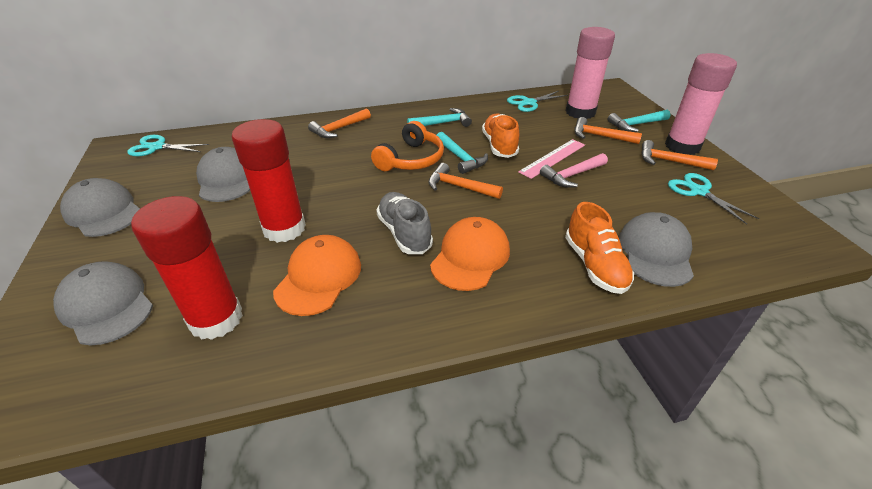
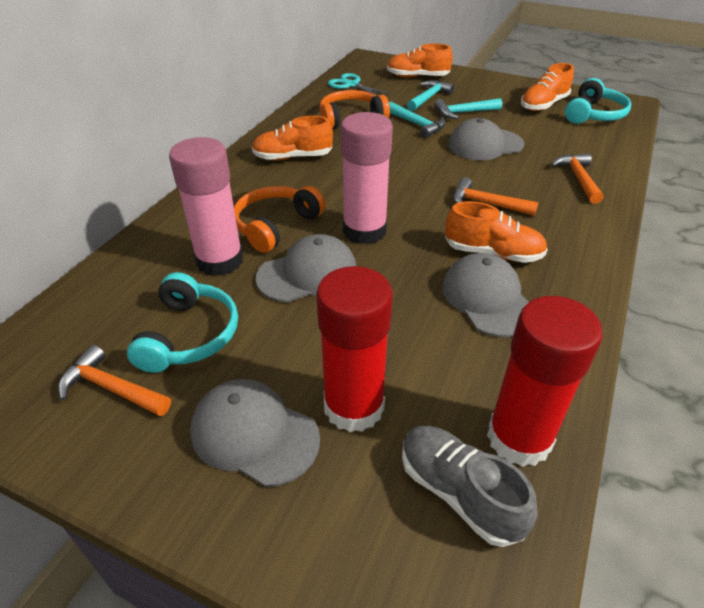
orange cap: 2 -> 0
orange hammer: 4 -> 3
orange headphones: 1 -> 2
orange shoe: 2 -> 4
pink hammer: 1 -> 0
pink ruler: 1 -> 0
turquoise headphones: 0 -> 2
turquoise scissors: 3 -> 1

